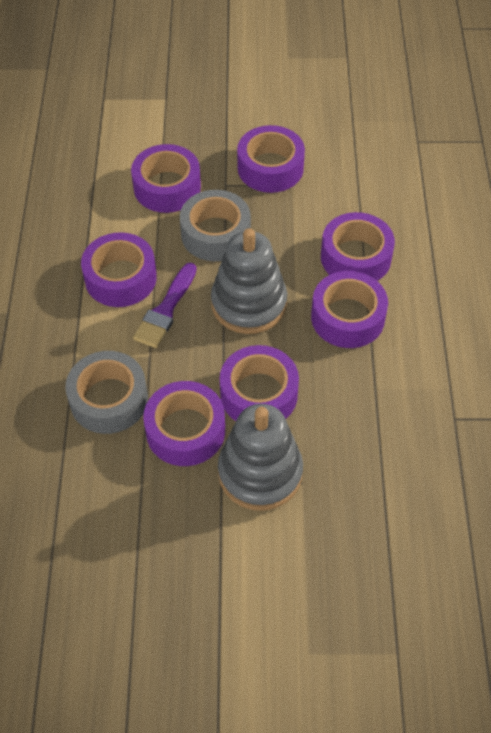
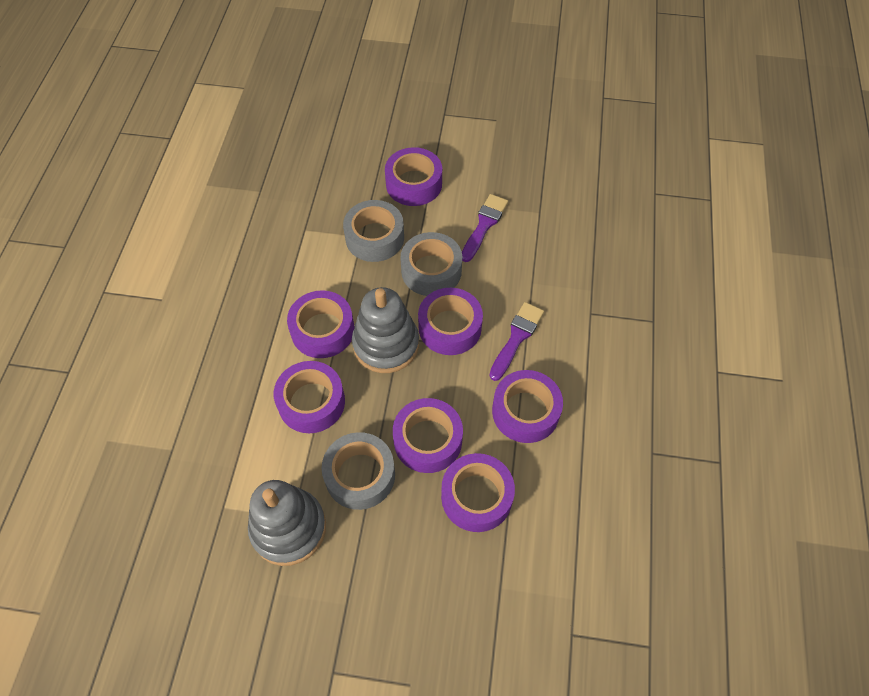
grey tape: 2 -> 3
purple brush: 1 -> 2

